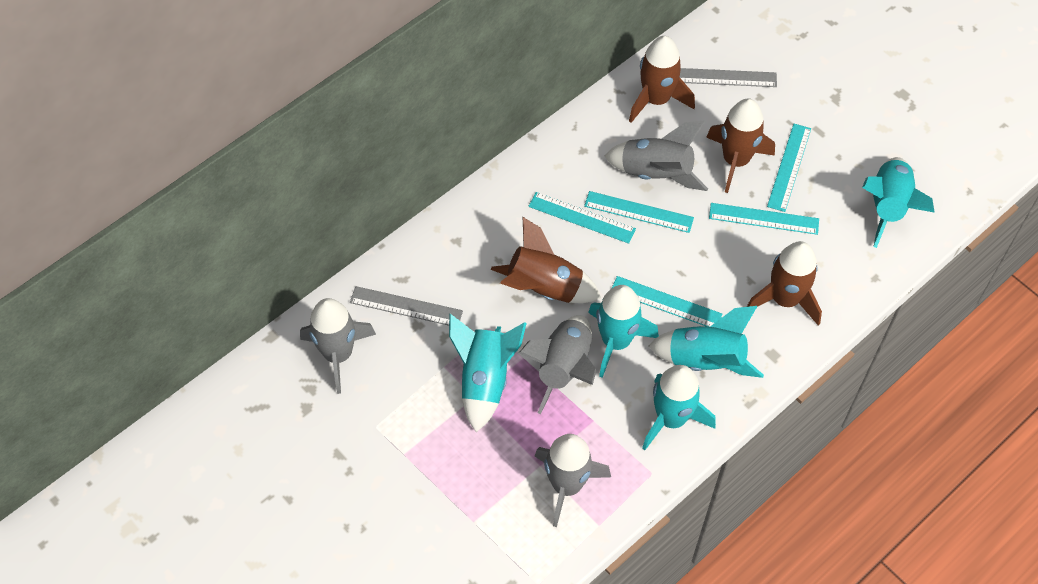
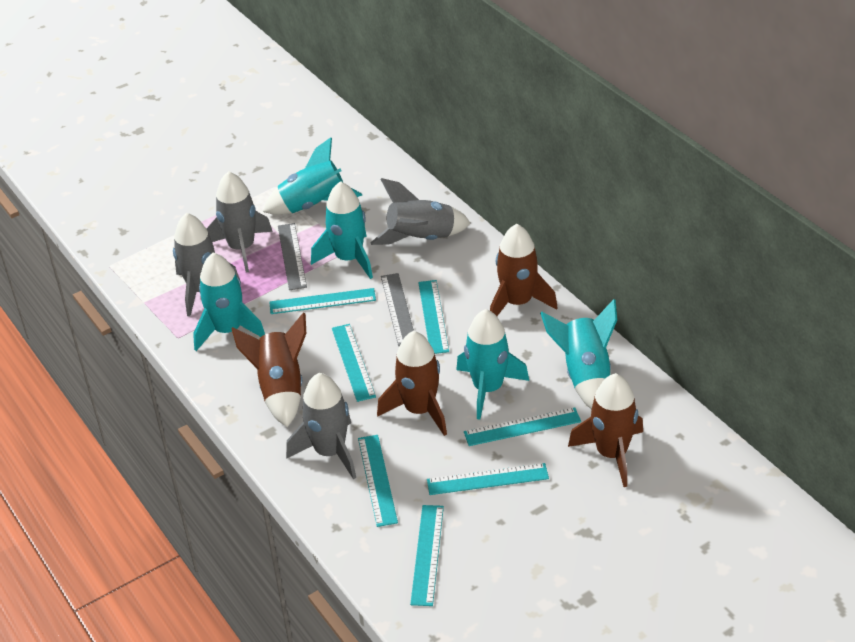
turquoise ruler: 5 -> 7

